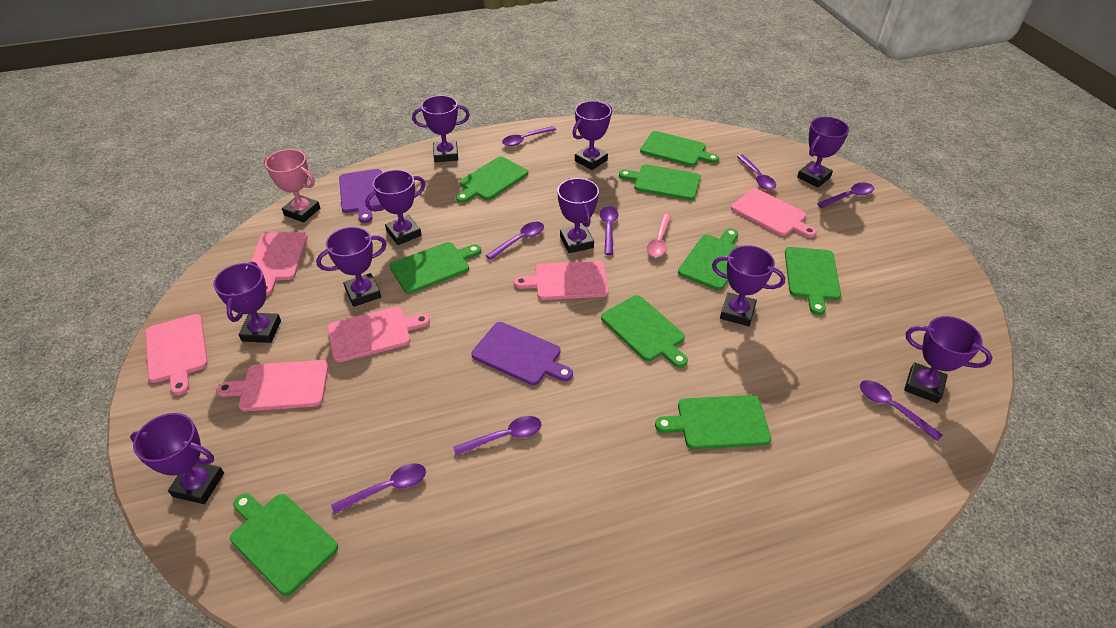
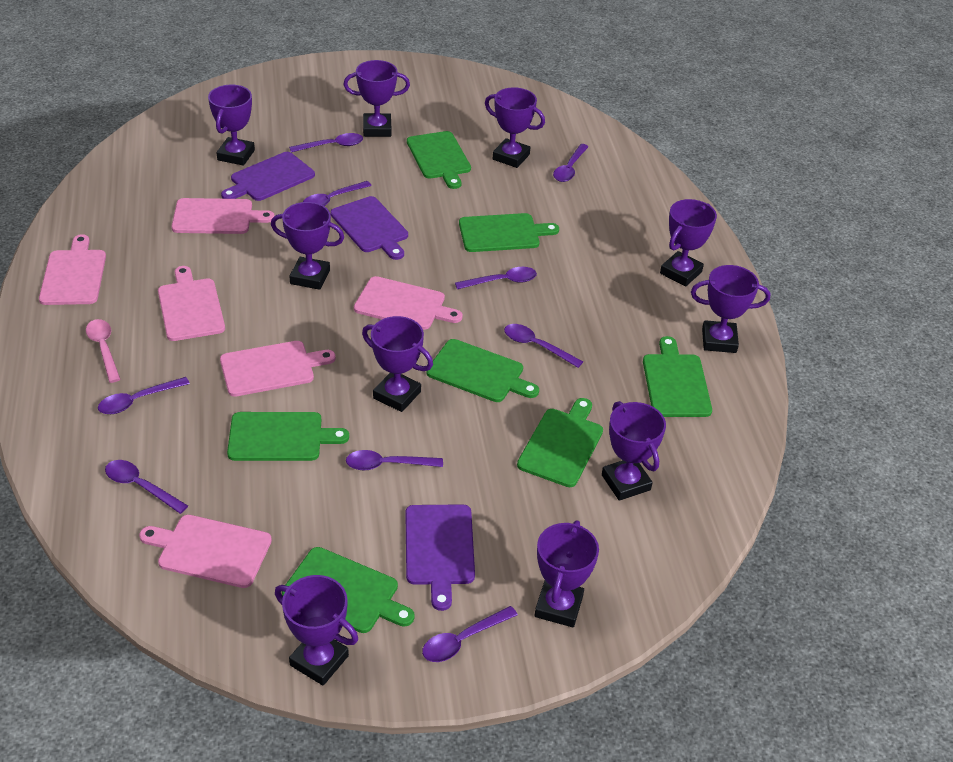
green cutting board: 9 -> 7
pink trophy: 1 -> 0
purple cutting board: 2 -> 3
purple spoon: 8 -> 9

